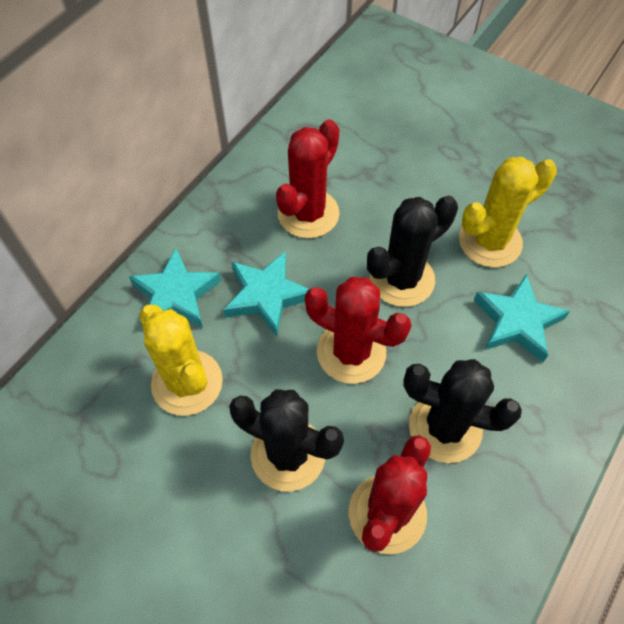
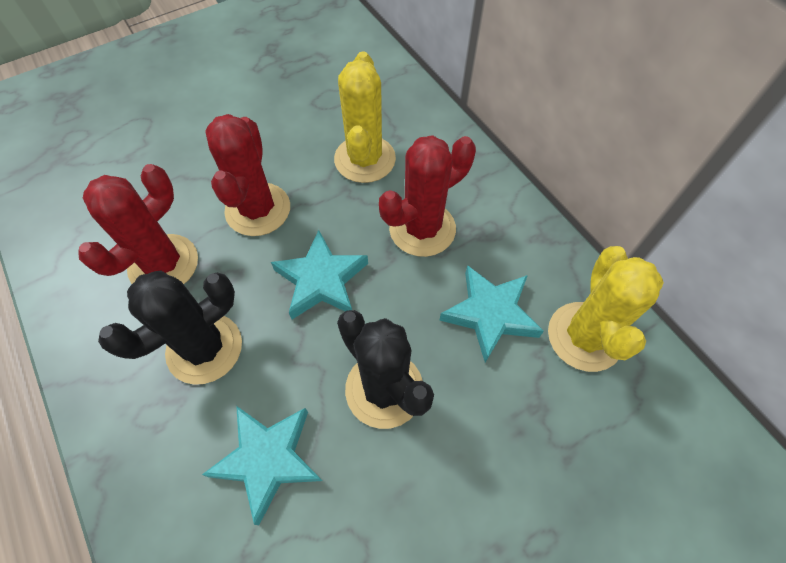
black cactus: 3 -> 2

